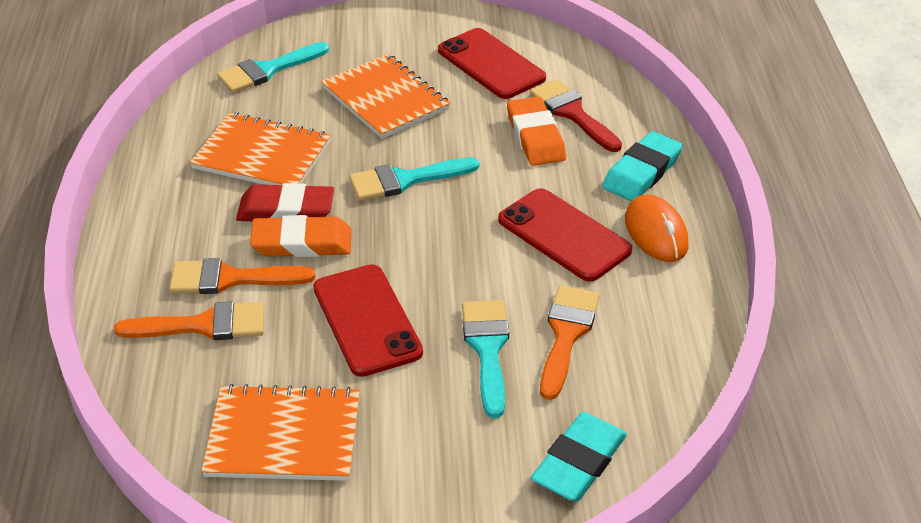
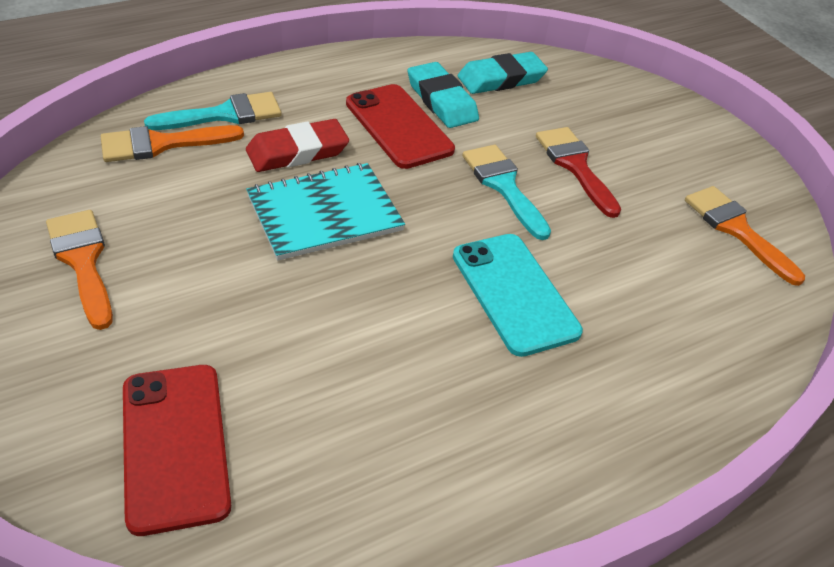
orange eraser: 2 -> 0
orange mouse: 1 -> 0
orange notebook: 3 -> 0
red phone: 3 -> 2
turquoise brush: 3 -> 2
turquoise notebook: 0 -> 1
turquoise phone: 0 -> 1

